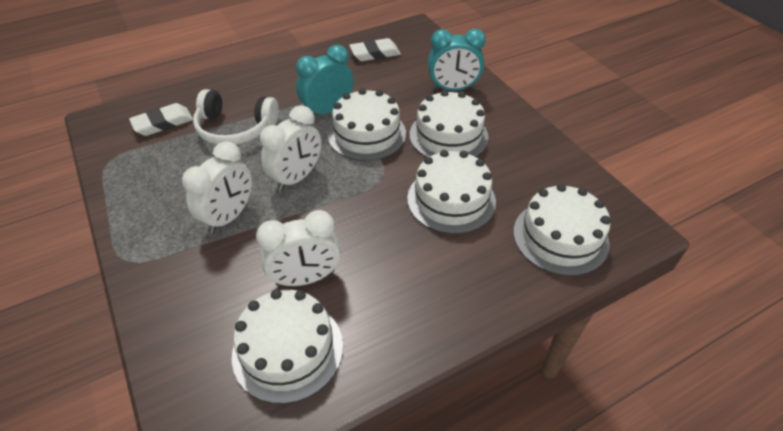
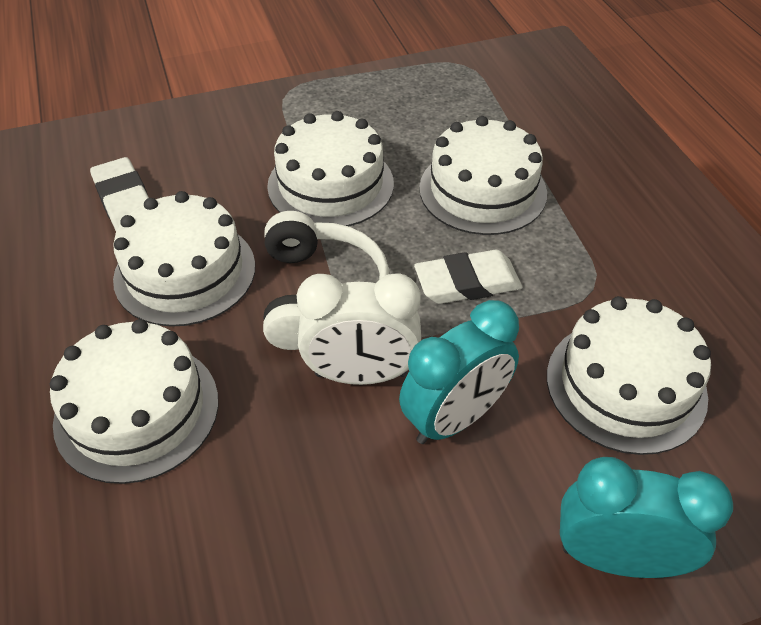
white clock: 3 -> 1

